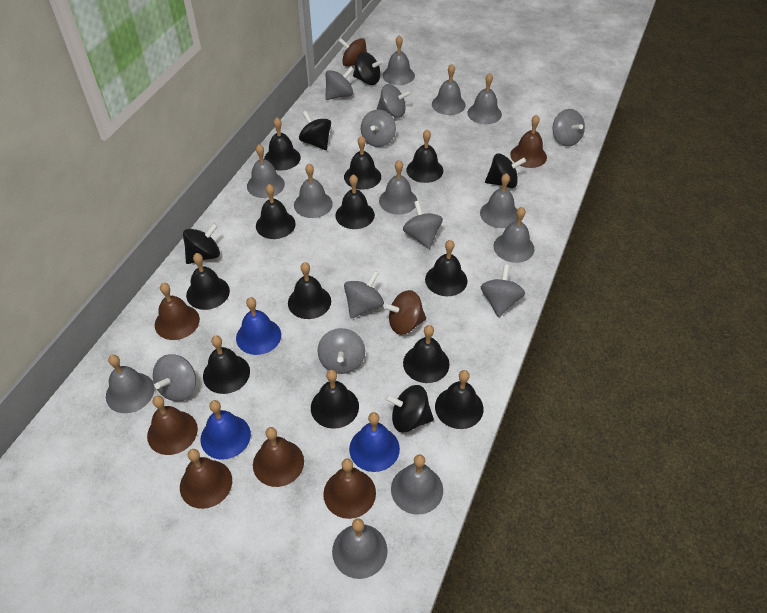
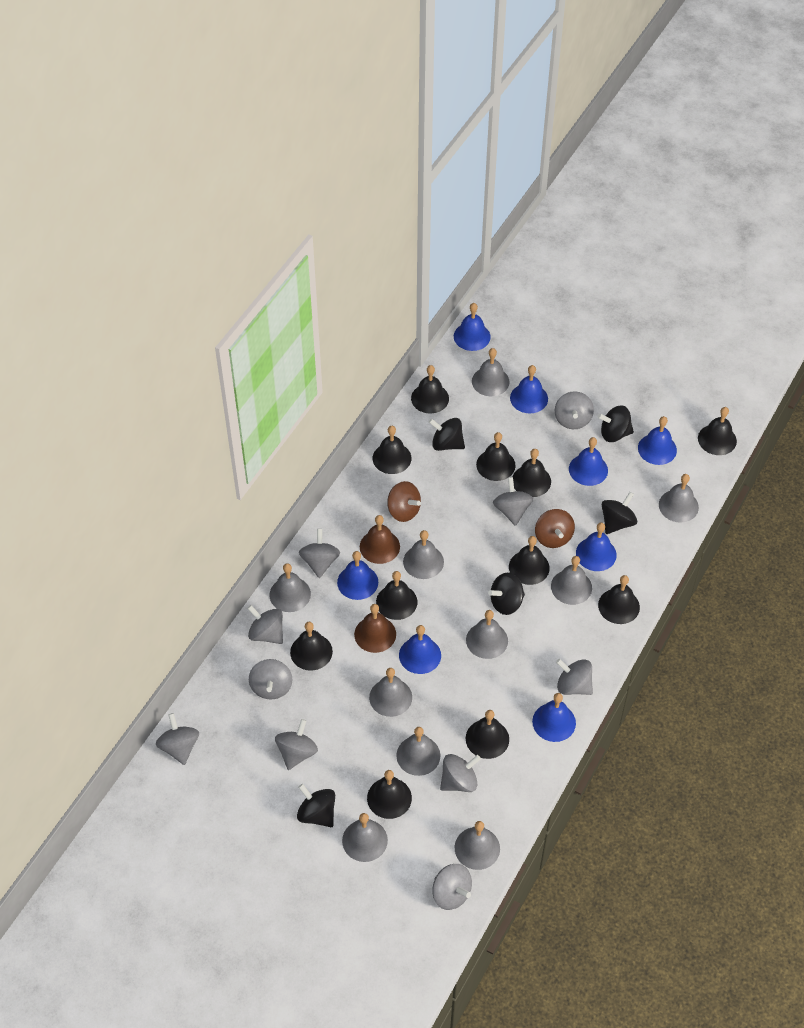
black bell: 12 -> 11
blue bell: 3 -> 8
brown bell: 6 -> 2
grey bell: 11 -> 10
grey spinning top: 9 -> 10

